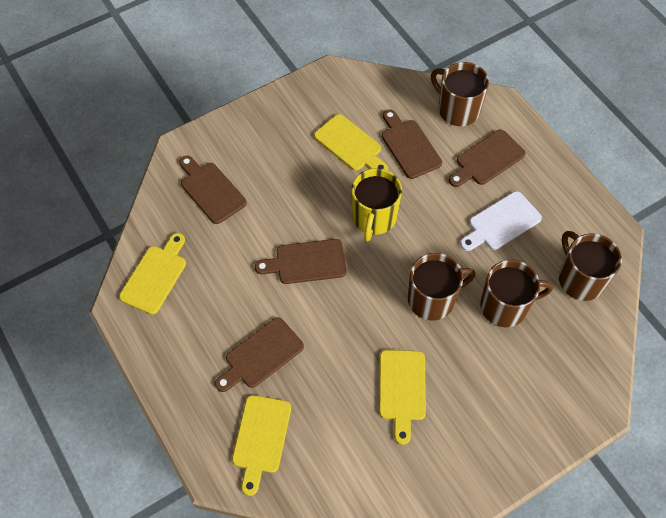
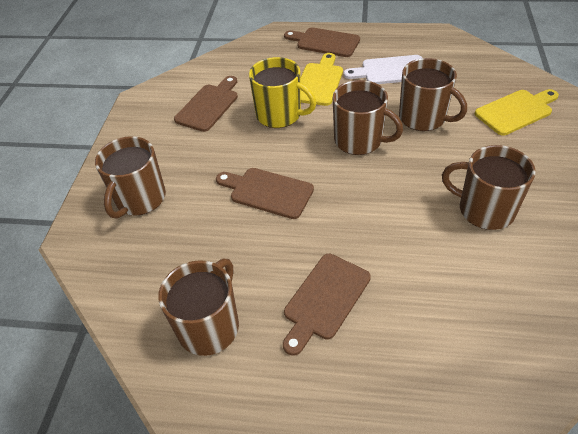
brown cutting board: 5 -> 4
brown mug: 4 -> 5
yellow cutting board: 4 -> 2

